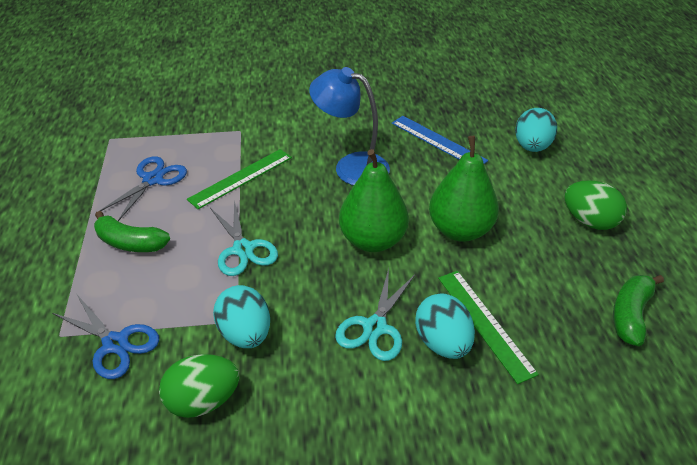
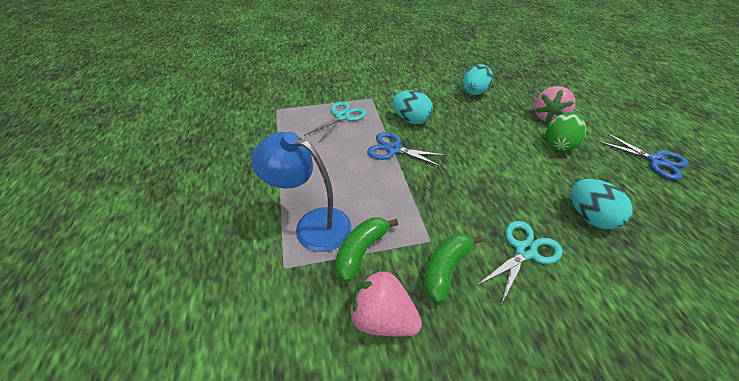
blue ruler: 1 -> 0
green egg: 2 -> 1
green pear: 2 -> 0
green ruler: 2 -> 0
pink strawberry: 0 -> 2

